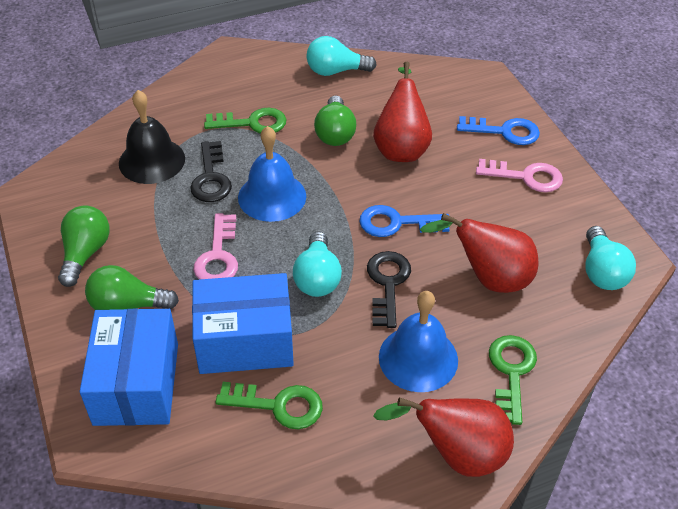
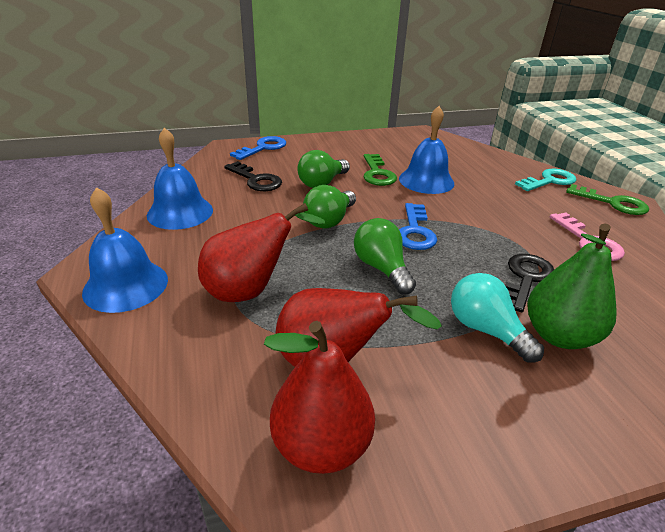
black bell: 1 -> 0
blue bell: 2 -> 3
blue box: 2 -> 0
green key: 3 -> 2
green pear: 0 -> 1
pink key: 2 -> 1
turquoise key: 0 -> 1
turquoise light bulb: 3 -> 1

